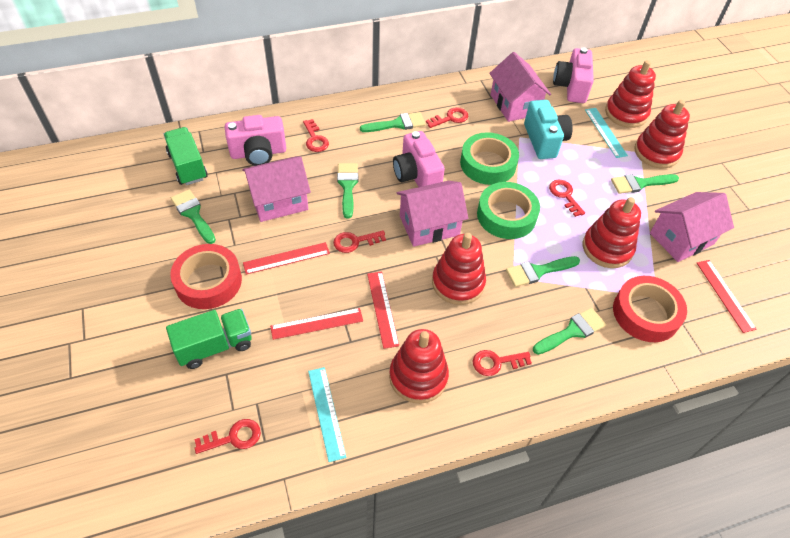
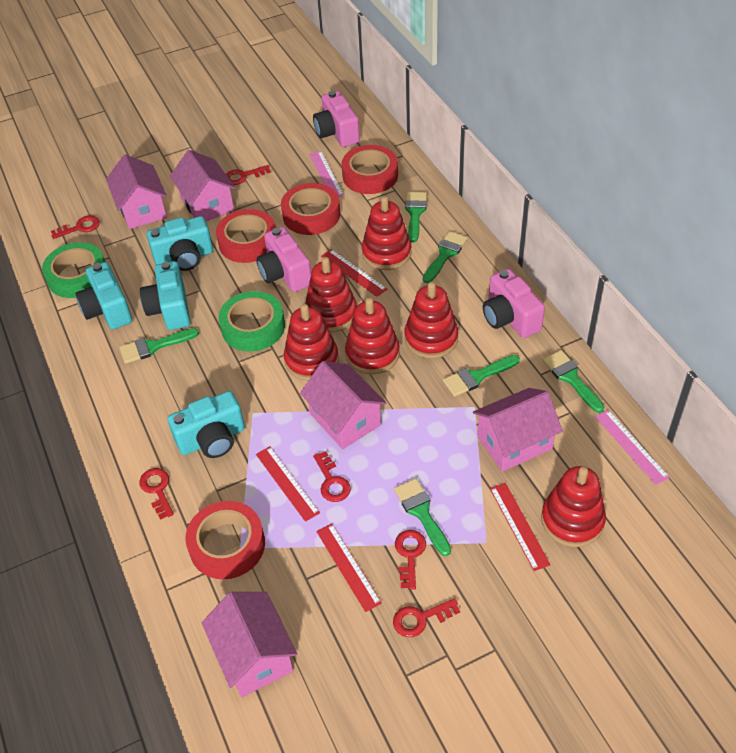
green truck: 2 -> 0
pink house: 4 -> 5
pink ruler: 0 -> 2
red stacking toy: 5 -> 6
red tape: 2 -> 4
turquoise camera: 1 -> 4
turquoise ruler: 2 -> 0

